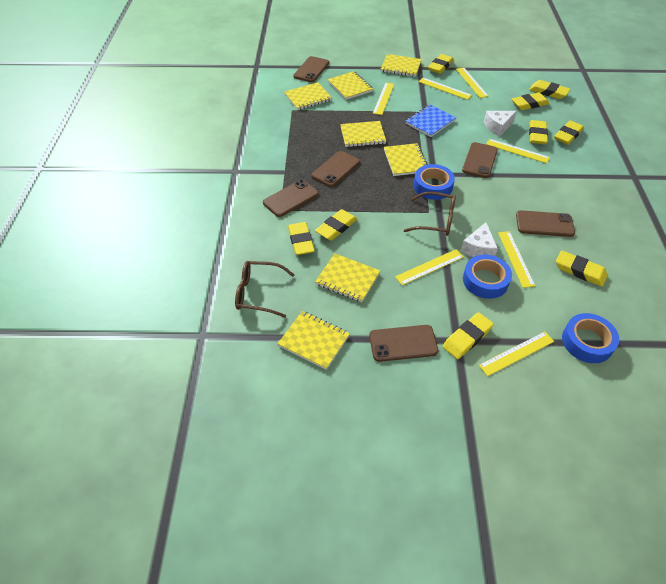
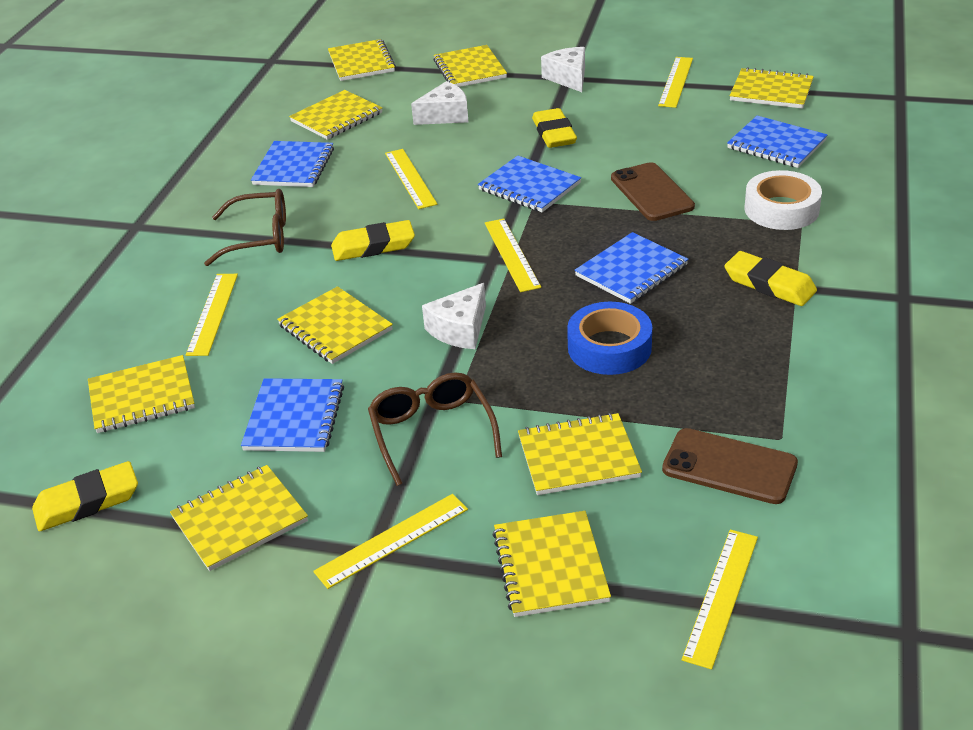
blue notebook: 1 -> 5
blue tape: 3 -> 1
brown phone: 6 -> 2
white cheese: 2 -> 3
white tape: 0 -> 1
yellow eraser: 9 -> 4
yellow notebook: 7 -> 9
yellow ruler: 7 -> 6

